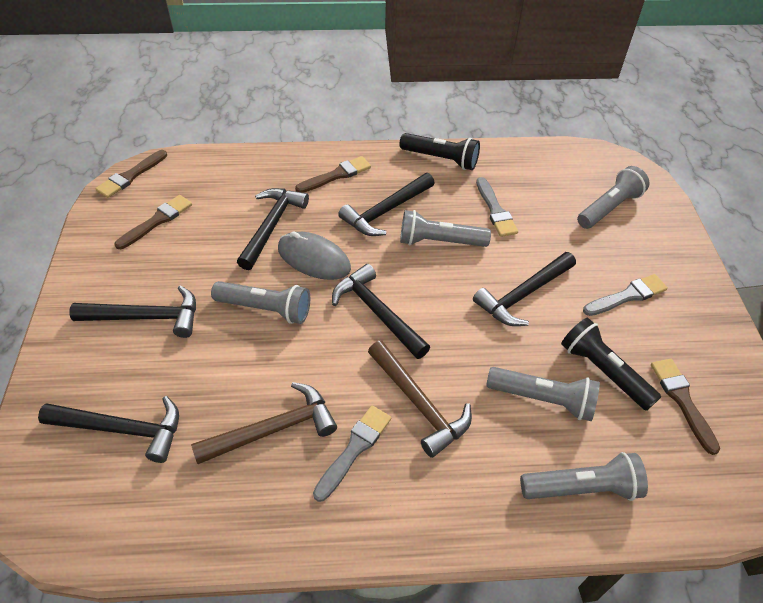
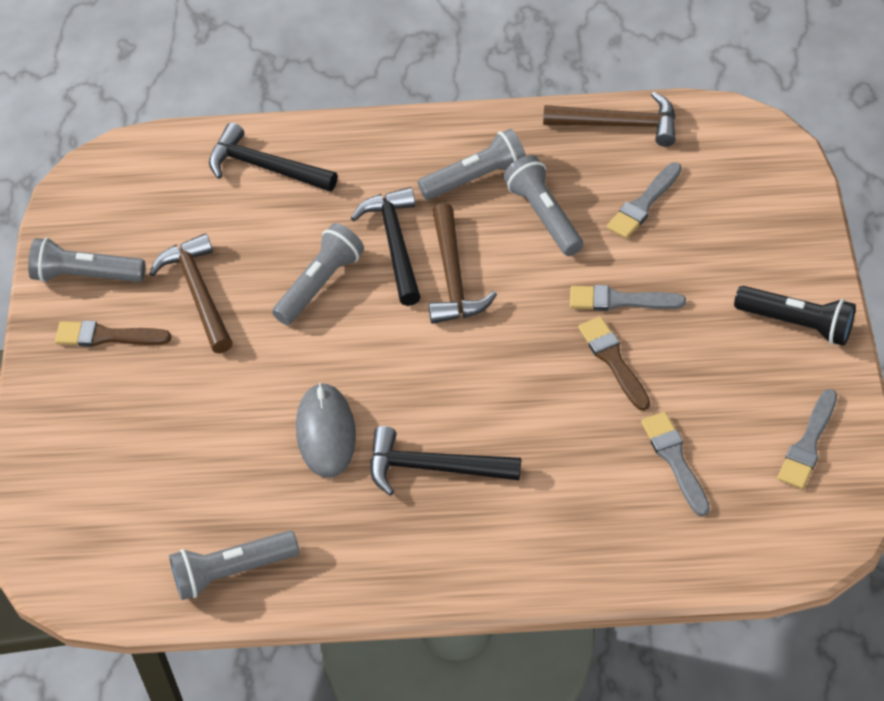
black flashlight: 2 -> 1
black hammer: 6 -> 3
brown brush: 4 -> 2
brown hammer: 2 -> 3
grey brush: 3 -> 4

